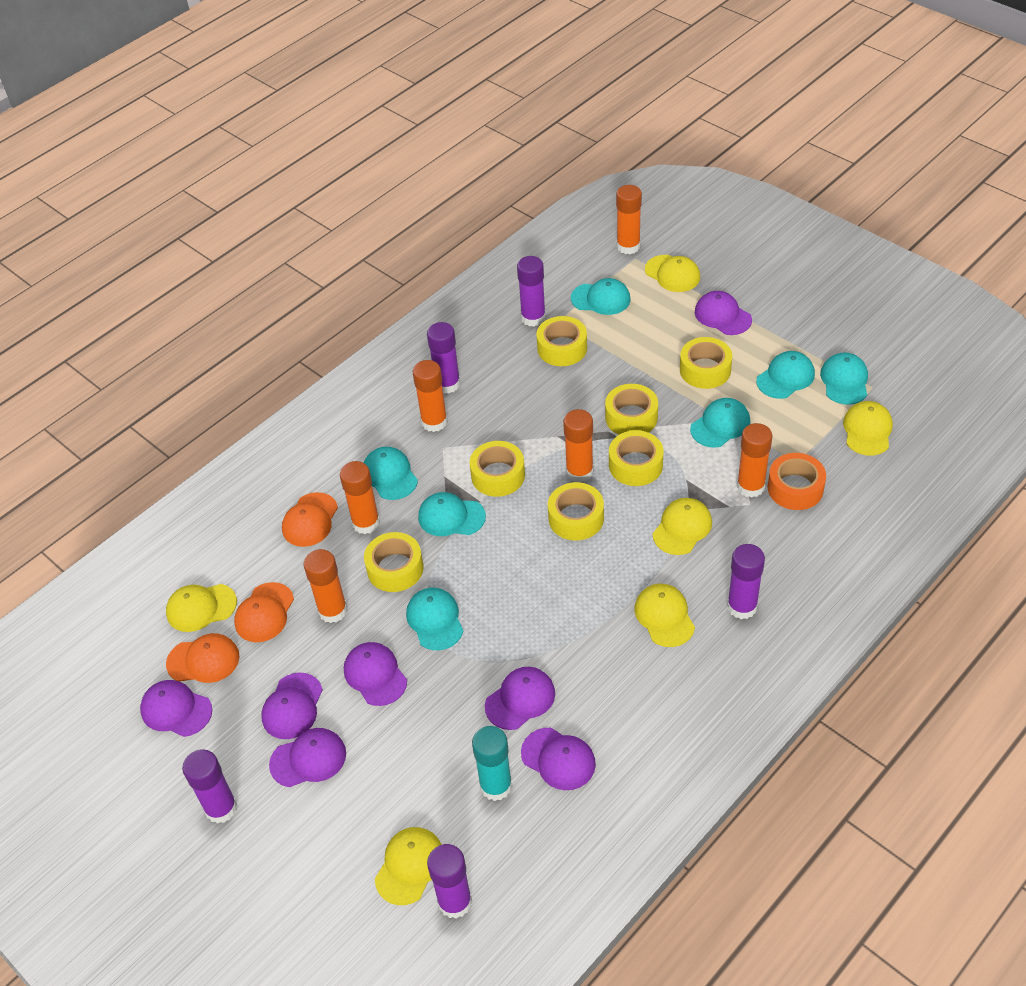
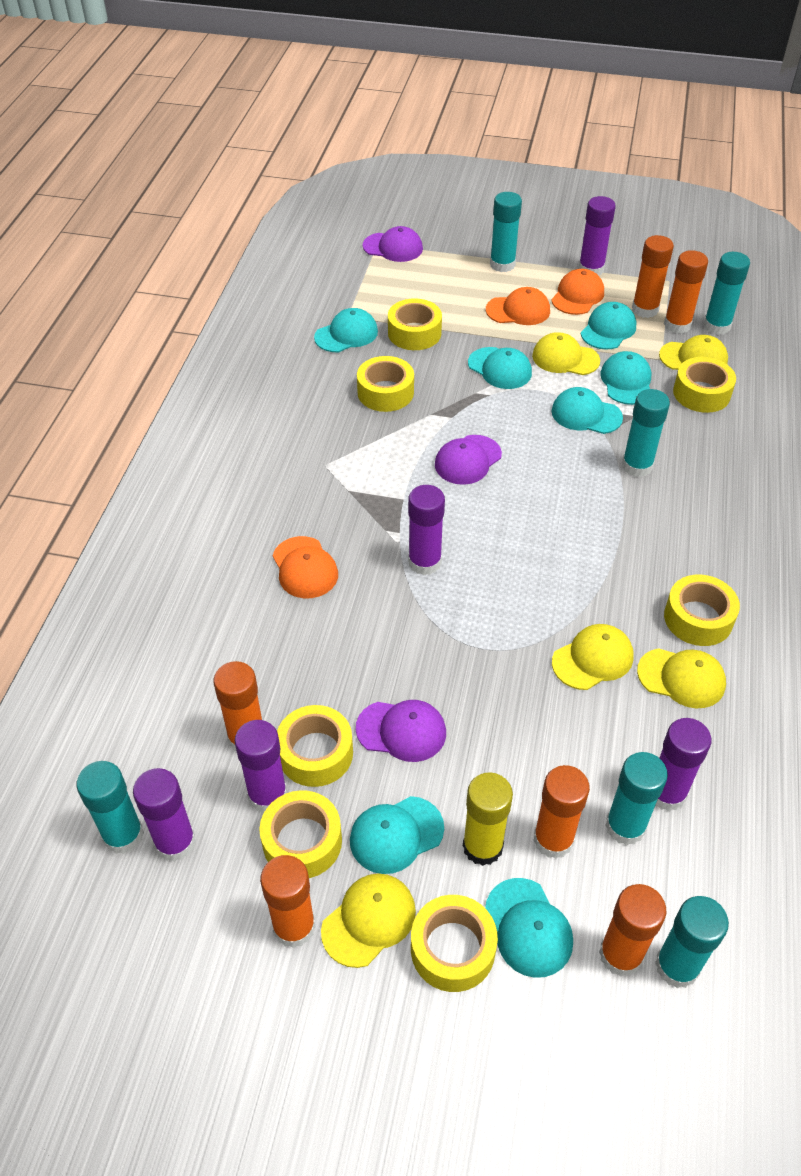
orange tape: 1 -> 0
purple cap: 7 -> 3
turquoise glue stick: 1 -> 6
yellow cap: 6 -> 5
yellow glue stick: 0 -> 1

